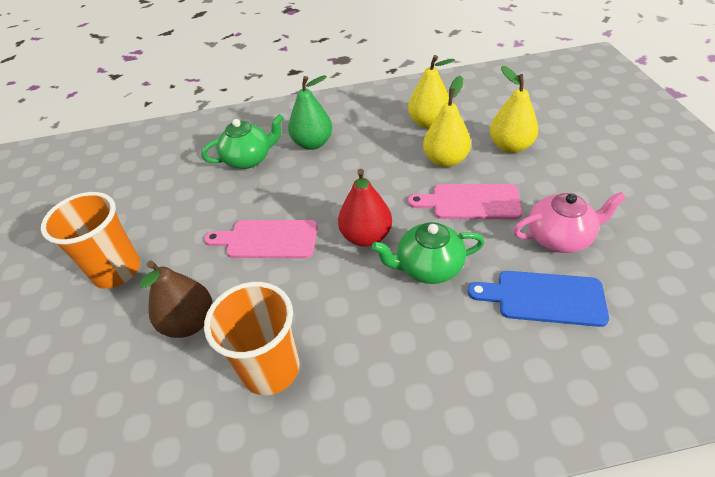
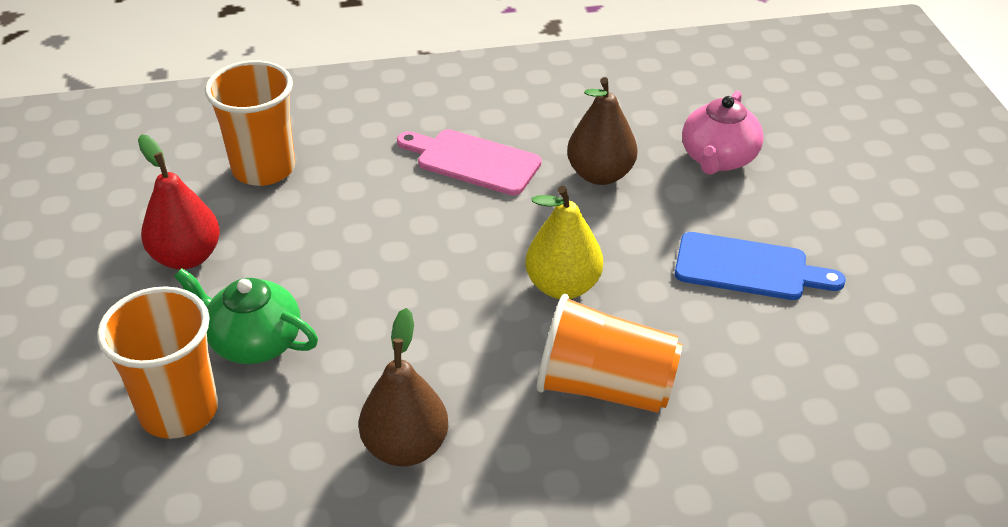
brown pear: 1 -> 2
green pear: 1 -> 0
green teapot: 2 -> 1
orange cup: 2 -> 3
pink cutting board: 2 -> 1
yellow pear: 3 -> 1

